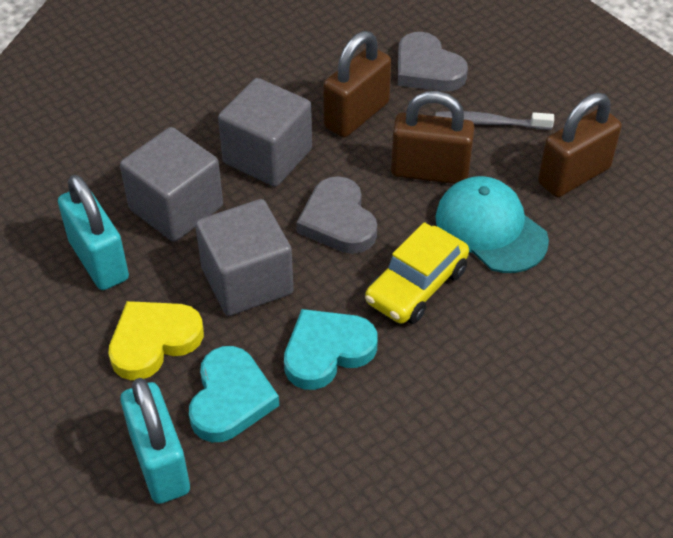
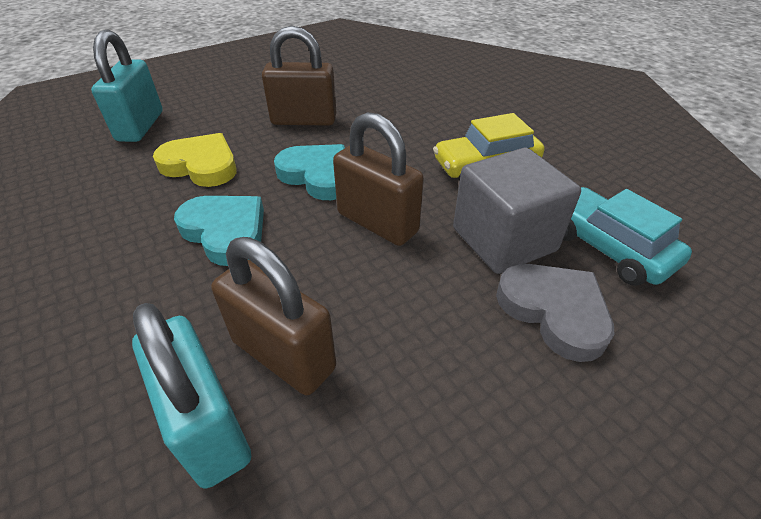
grey cube: 3 -> 1
grey heart: 2 -> 1
grey toothbrush: 1 -> 0
turquoise cap: 1 -> 0
turquoise car: 0 -> 1

